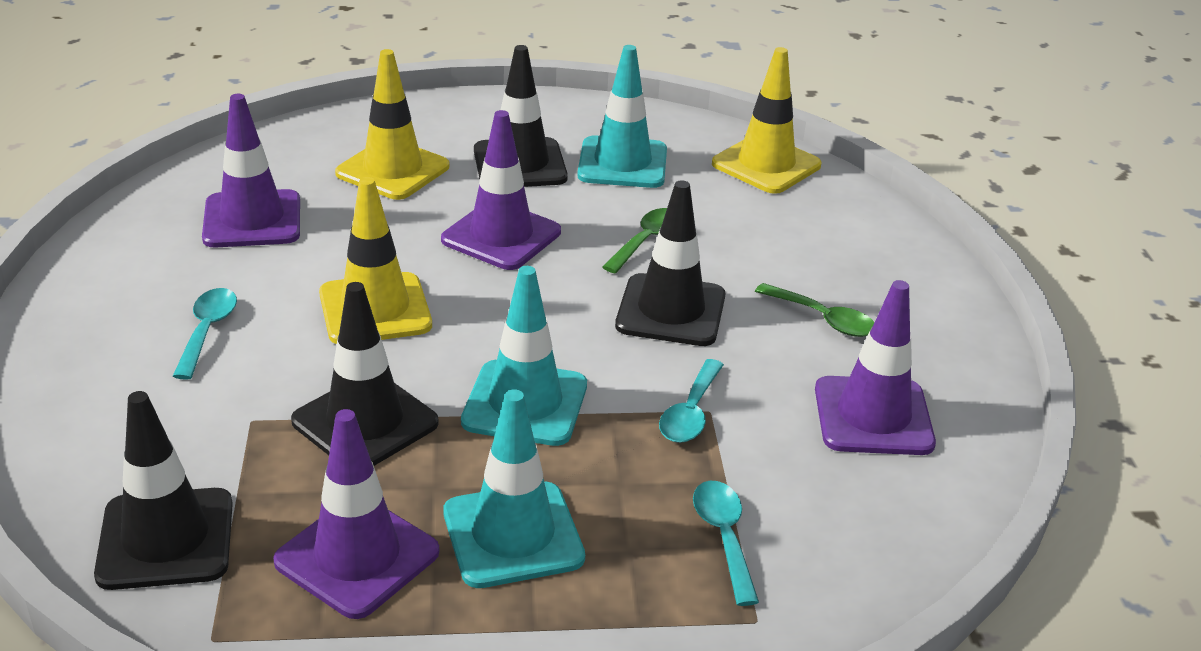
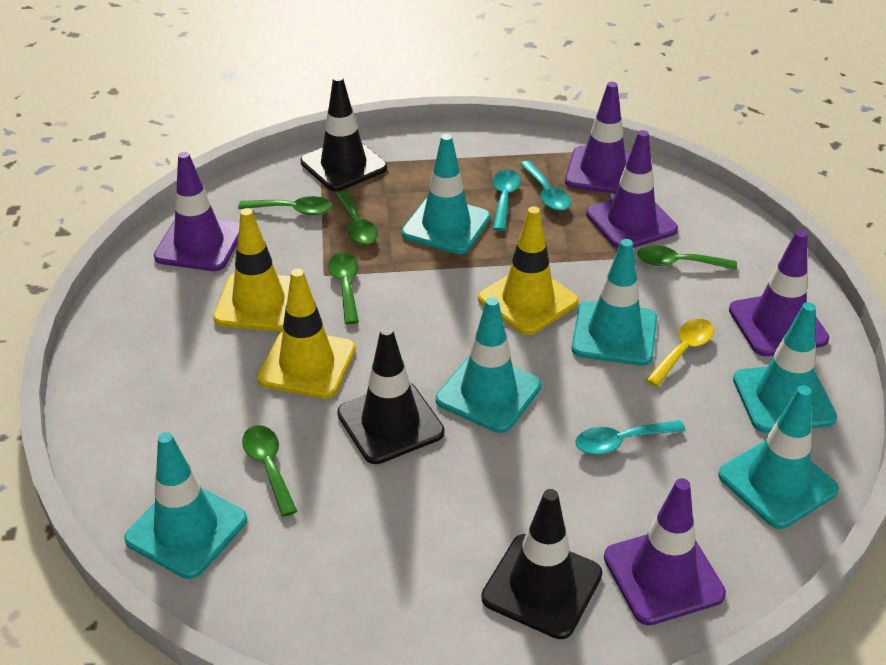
black traffic cone: 4 -> 3
green spoon: 2 -> 5
purple traffic cone: 4 -> 5
turquoise traffic cone: 3 -> 6
yellow spoon: 0 -> 1

